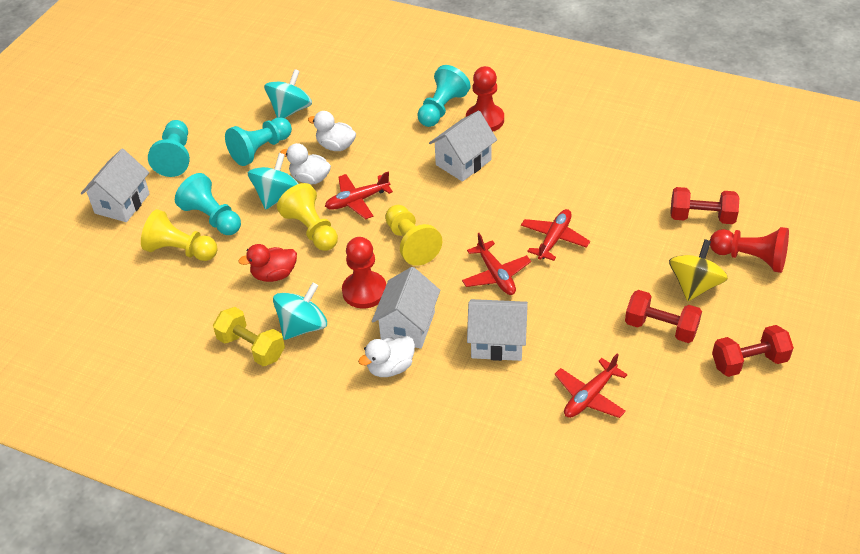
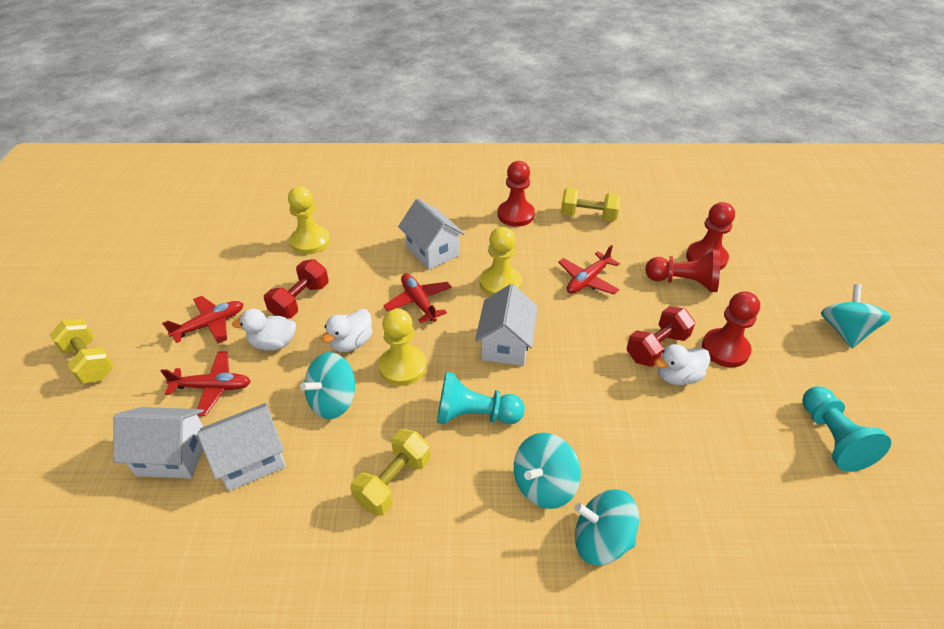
red duck: 1 -> 0
red dumbbell: 3 -> 2
red pawn: 3 -> 4
turquoise pawn: 4 -> 2
turquoise spinning top: 3 -> 4
yellow dumbbell: 1 -> 3
yellow spinning top: 1 -> 0

